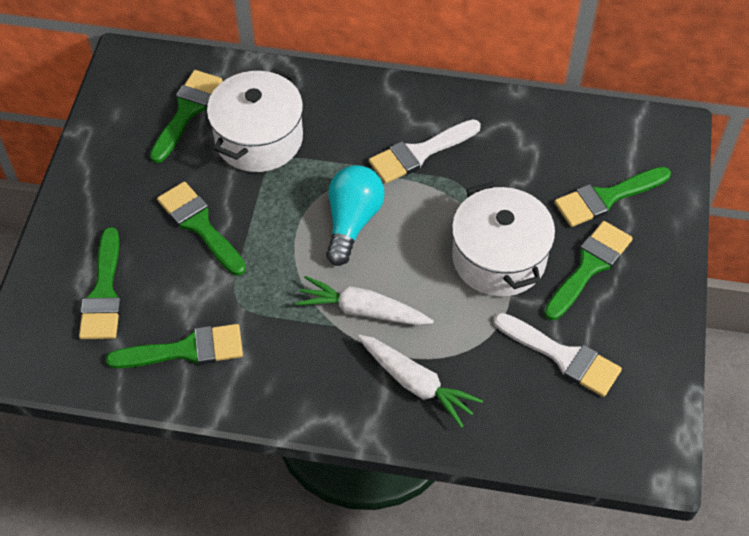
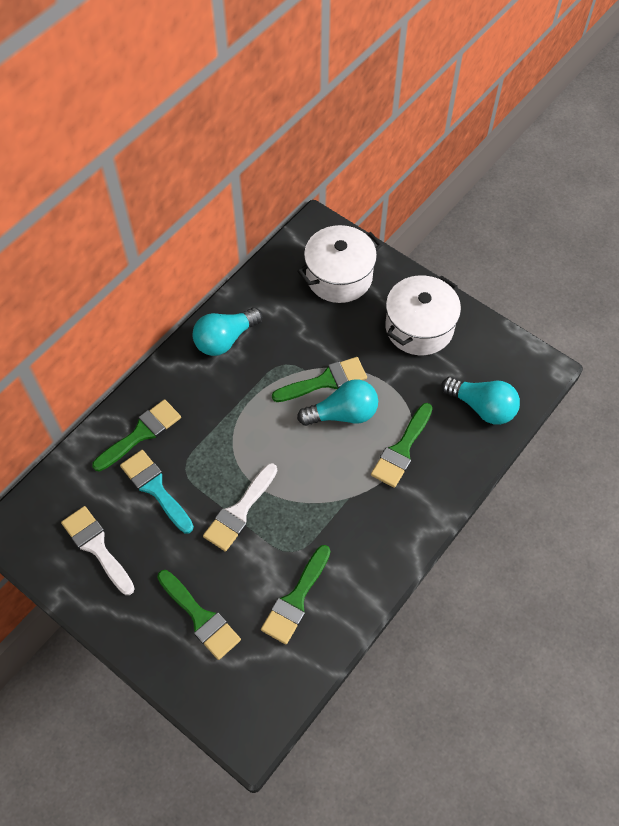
green brush: 6 -> 5
turquoise brush: 0 -> 1
turquoise light bulb: 1 -> 3
white carrot: 2 -> 0

